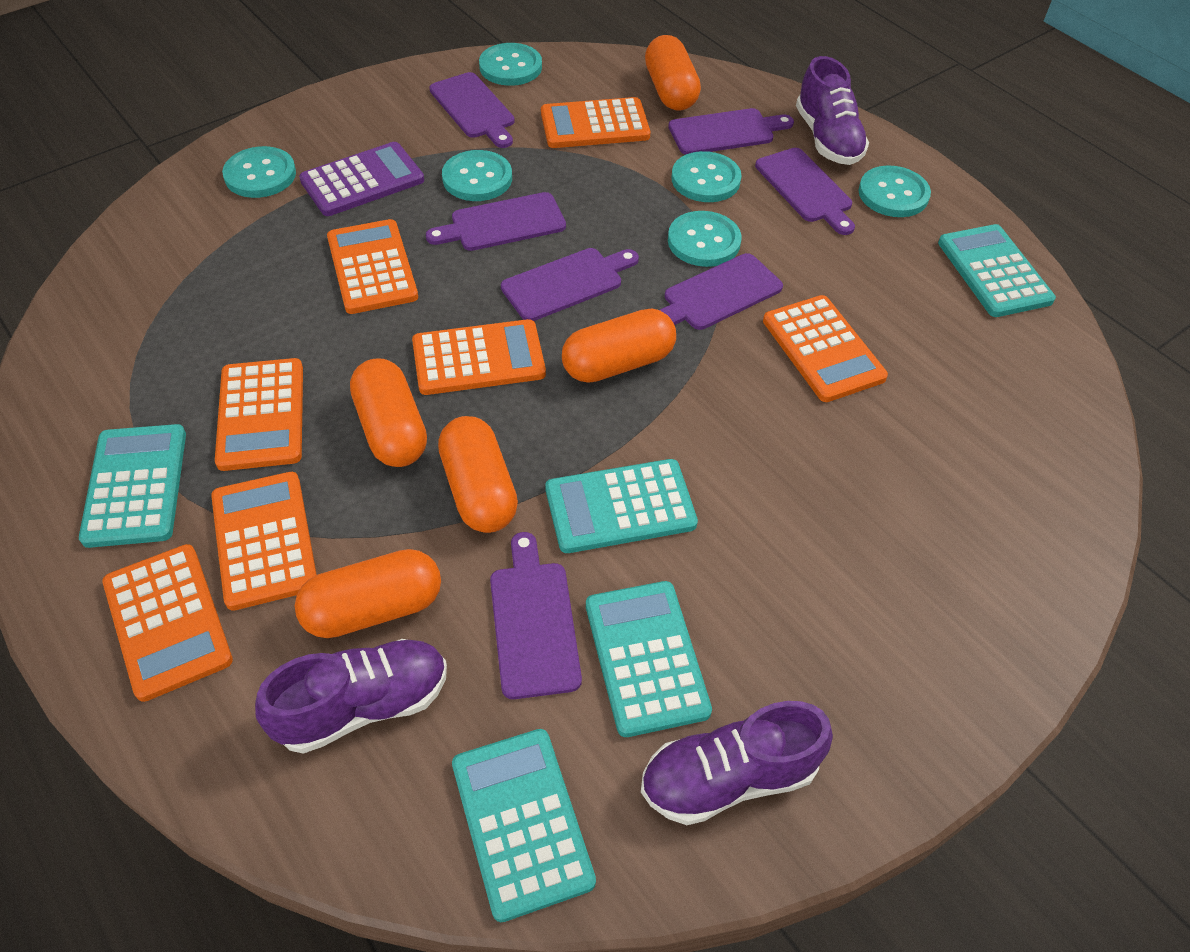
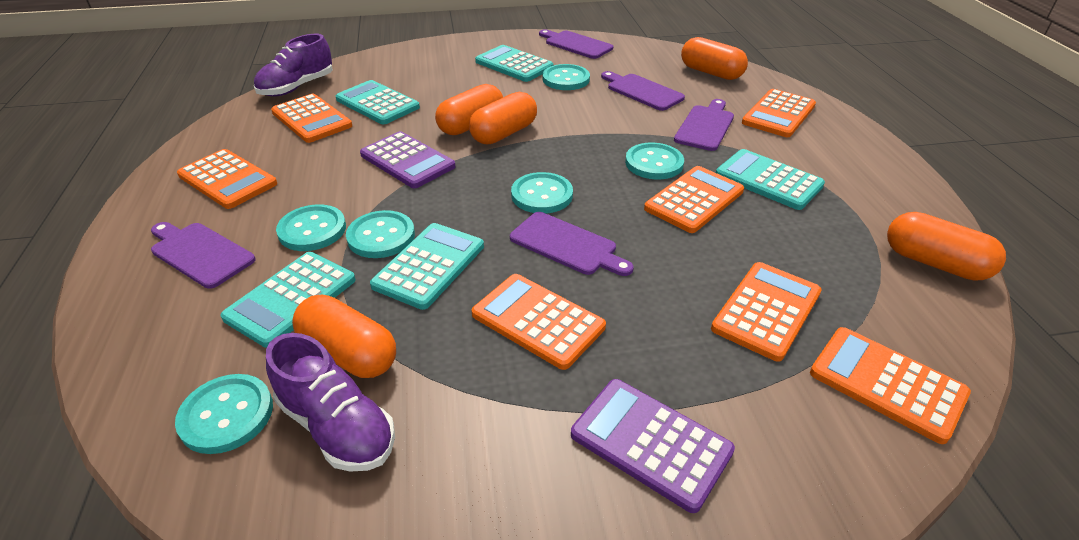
purple calculator: 1 -> 2
purple cutting board: 7 -> 5
purple shoe: 3 -> 2

